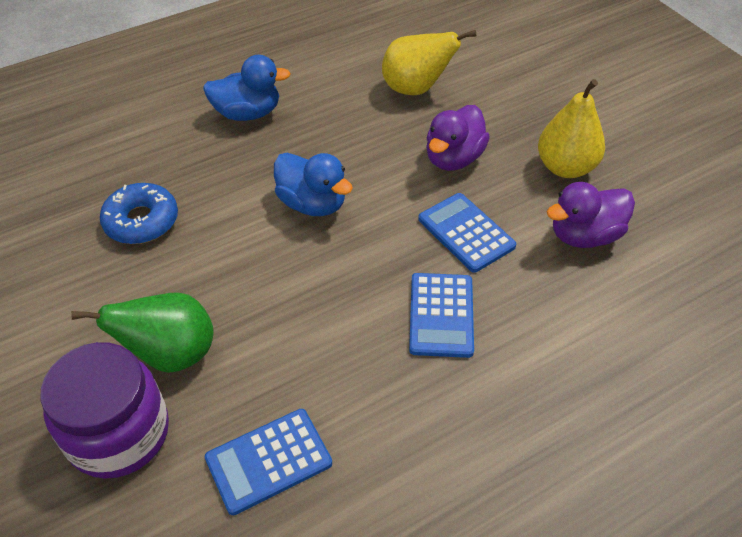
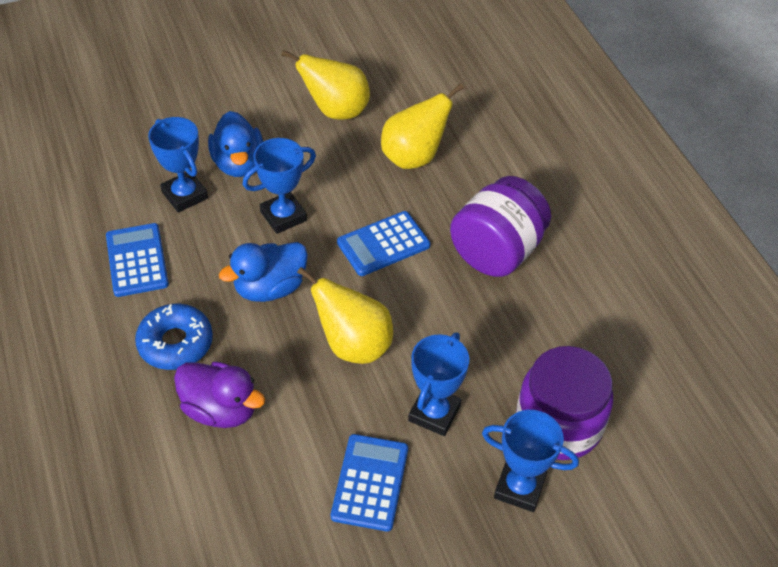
blue trophy: 0 -> 4
green pear: 1 -> 0
purple duck: 2 -> 1
purple jar: 1 -> 2
yellow pear: 2 -> 3

